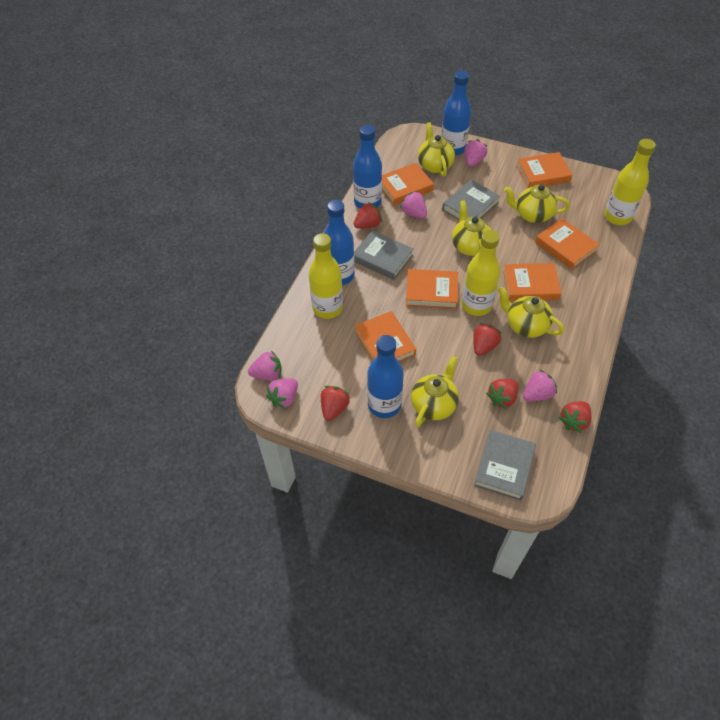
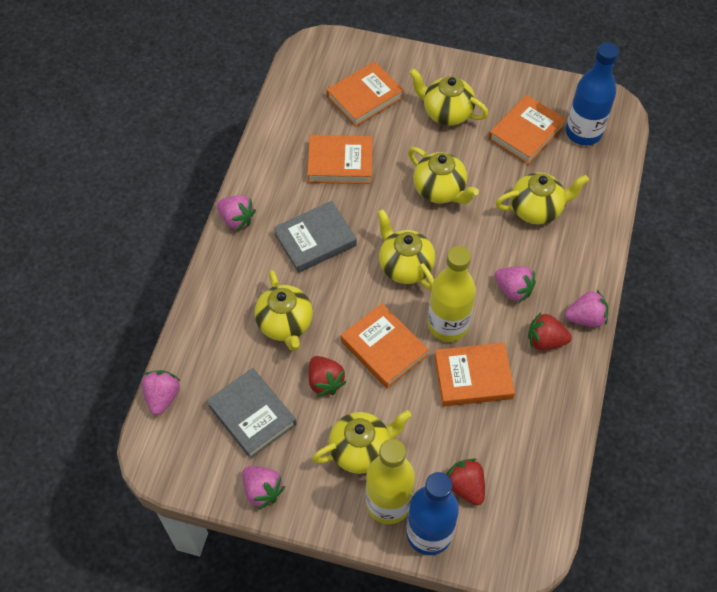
blue bottle: 4 -> 2
grey book: 3 -> 2
orange book: 6 -> 5
red strawberry: 5 -> 3
yellow bottle: 3 -> 2
yellow teapot: 5 -> 6

